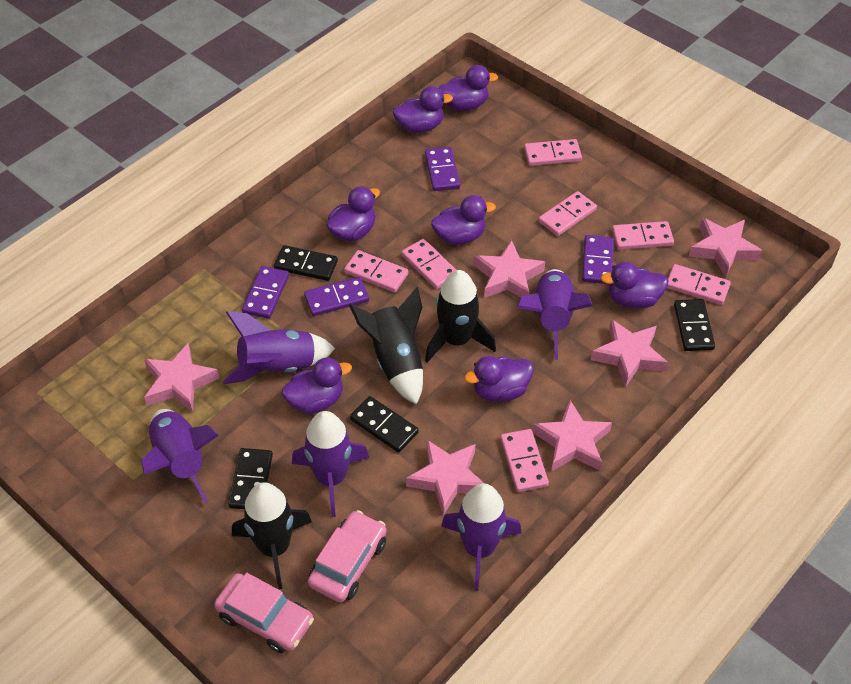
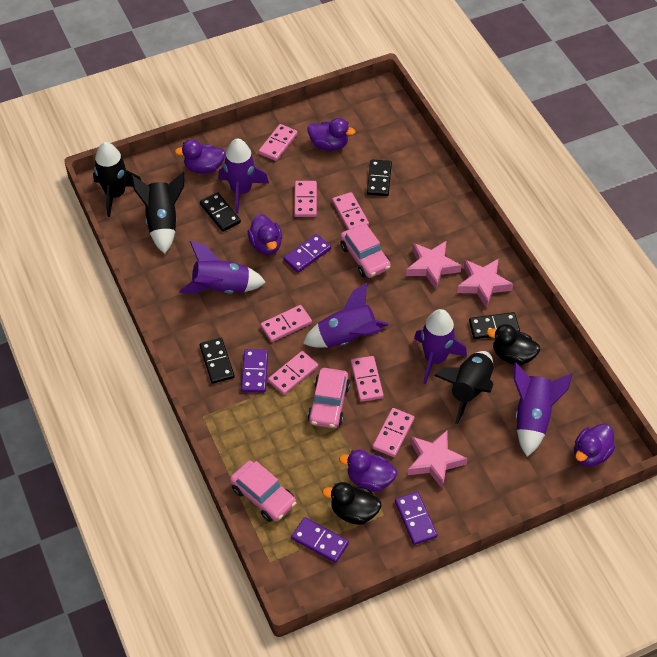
black duck: 0 -> 2
pink car: 2 -> 3
pink star: 6 -> 3
purple duck: 7 -> 5

